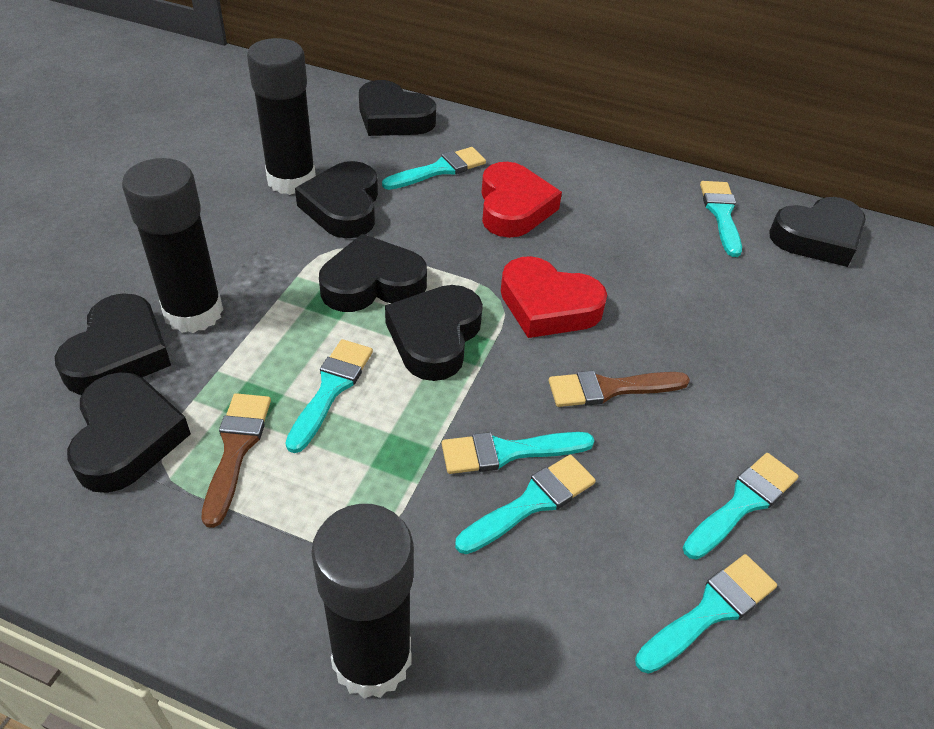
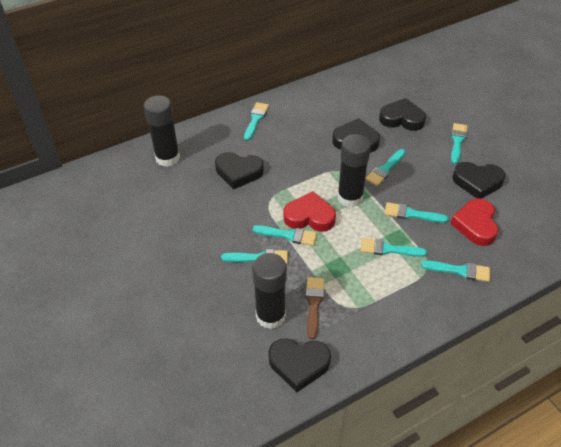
black heart: 7 -> 5
brown brush: 2 -> 1
turquoise brush: 7 -> 8

